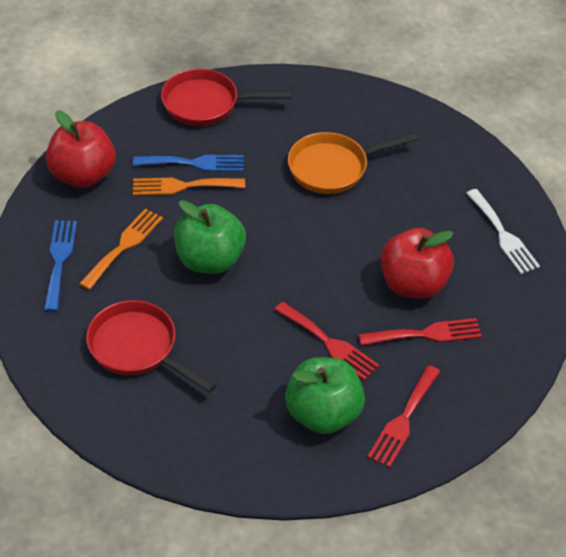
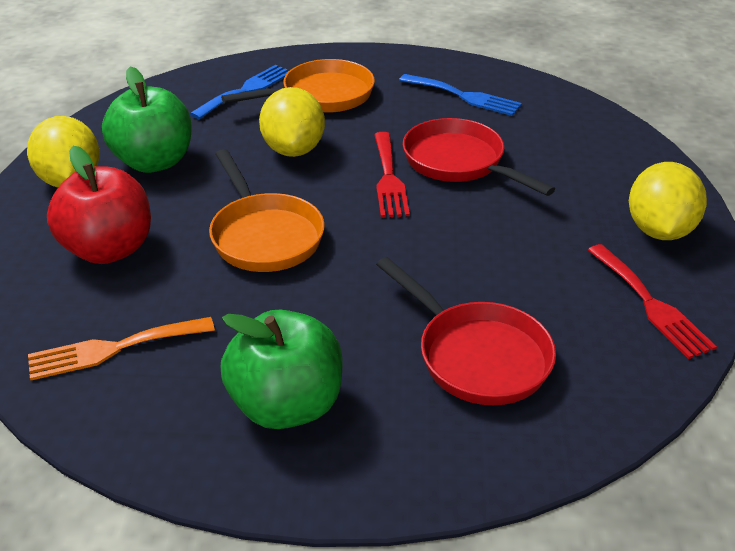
orange fork: 2 -> 1
orange pan: 1 -> 2
red apple: 2 -> 1
red fork: 3 -> 2
white fork: 1 -> 0
yellow lemon: 0 -> 3

